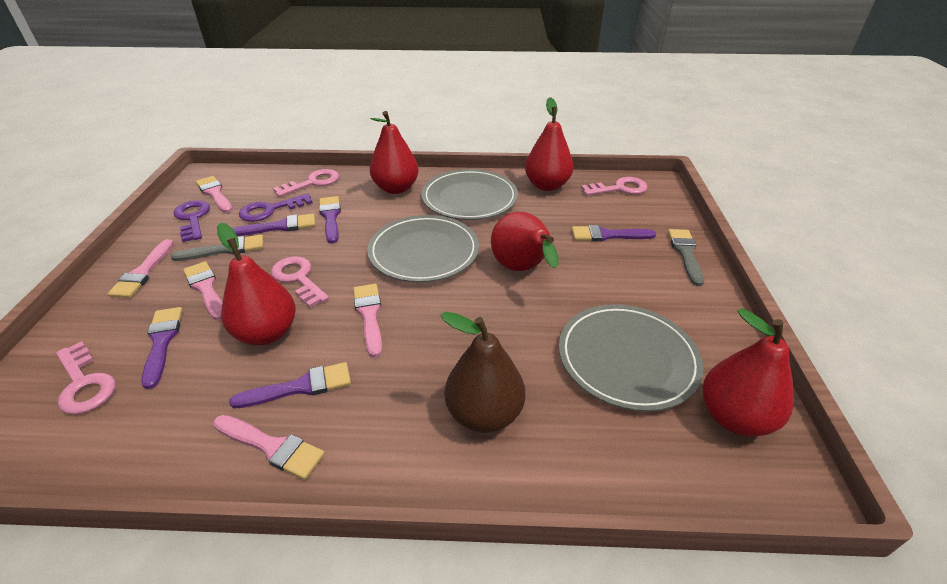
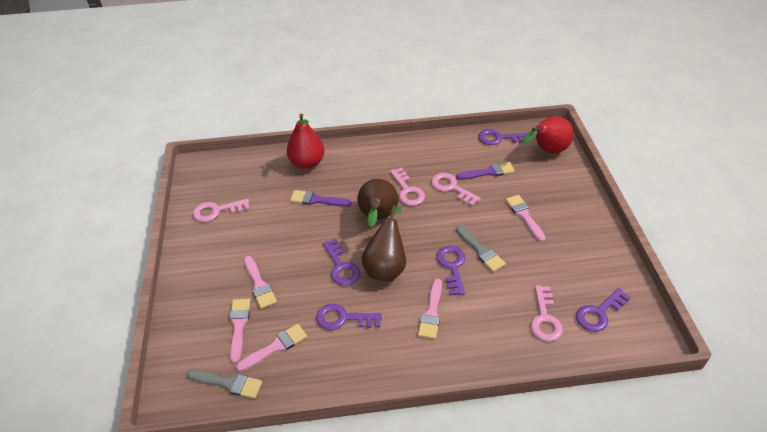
brown pear: 1 -> 2
grey plate: 3 -> 0
purple brush: 5 -> 2
purple key: 2 -> 5
red pear: 5 -> 2

